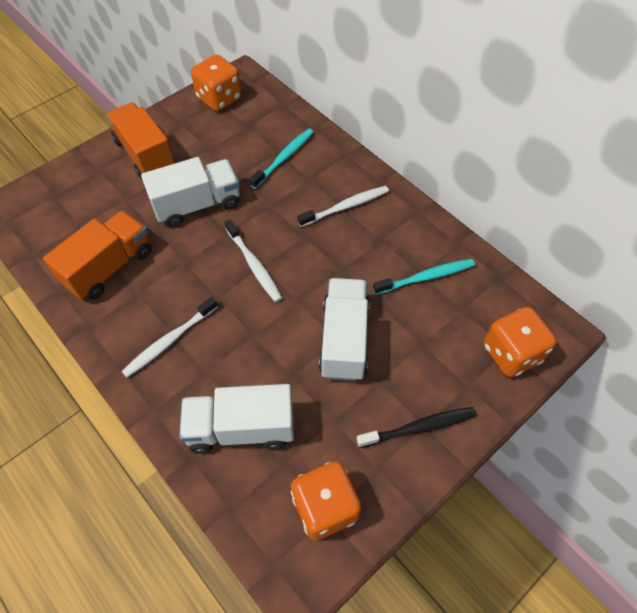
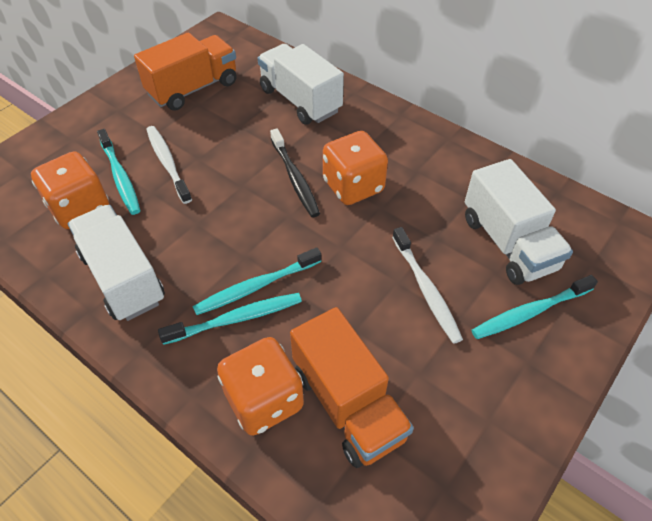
turquoise toothbrush: 2 -> 4
white toothbrush: 3 -> 2

